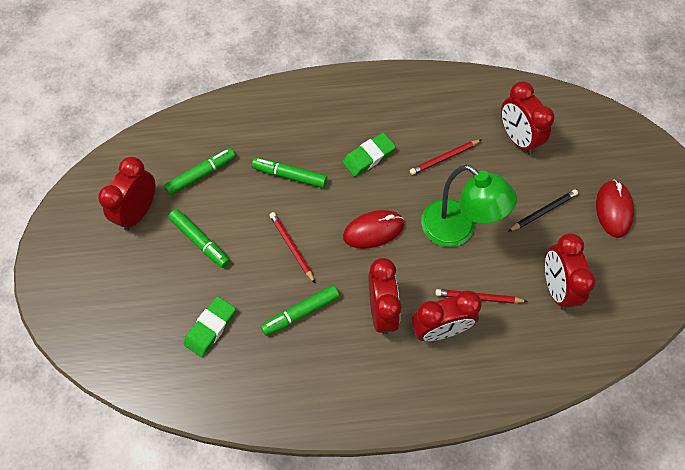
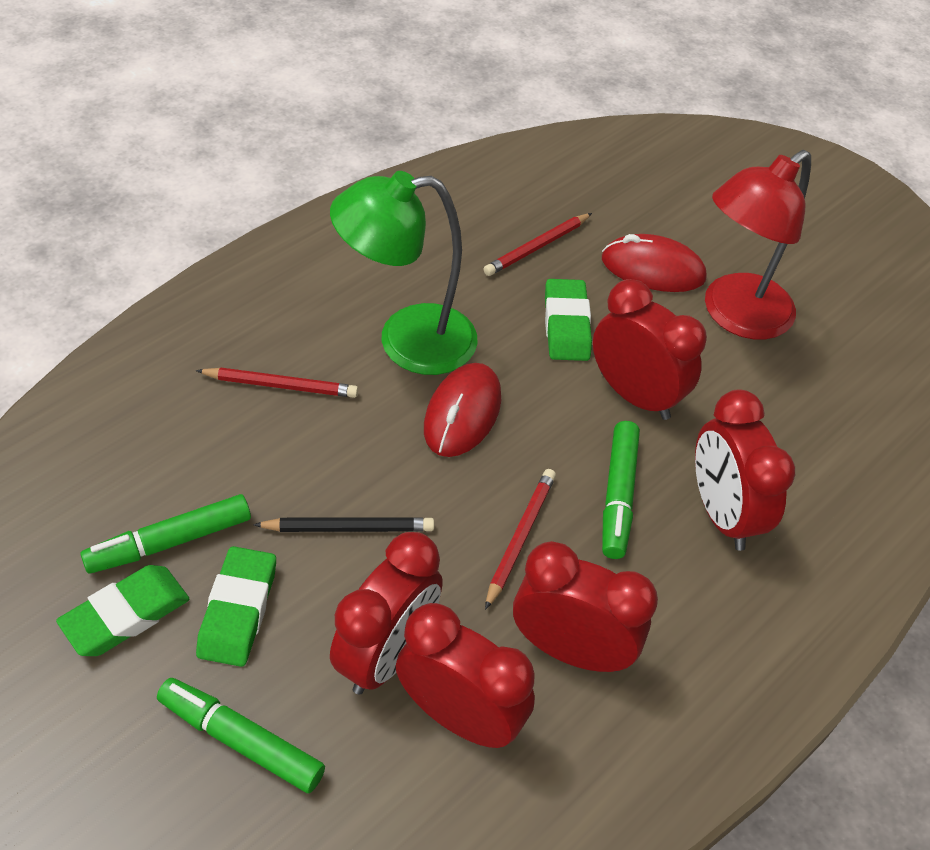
green eraser: 2 -> 3
green marker: 4 -> 3
red lamp: 0 -> 1

